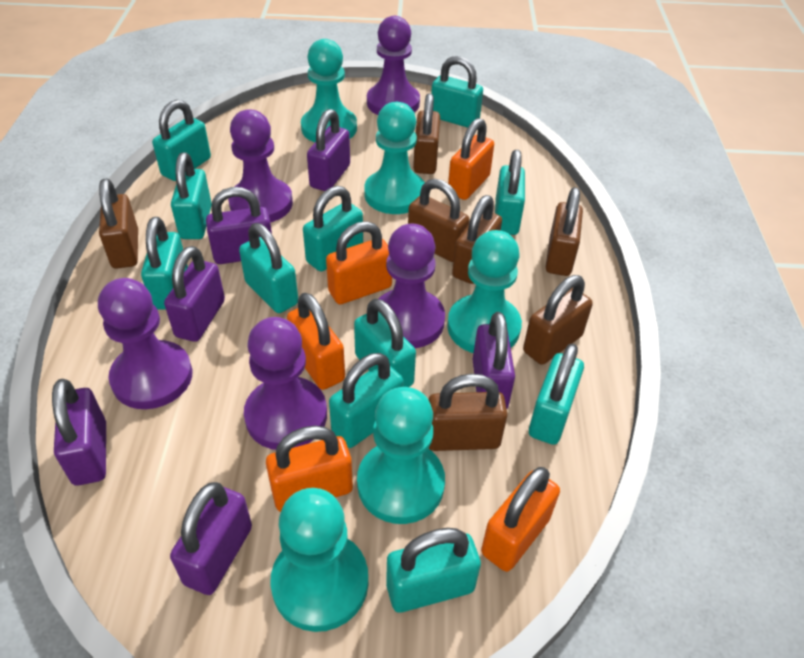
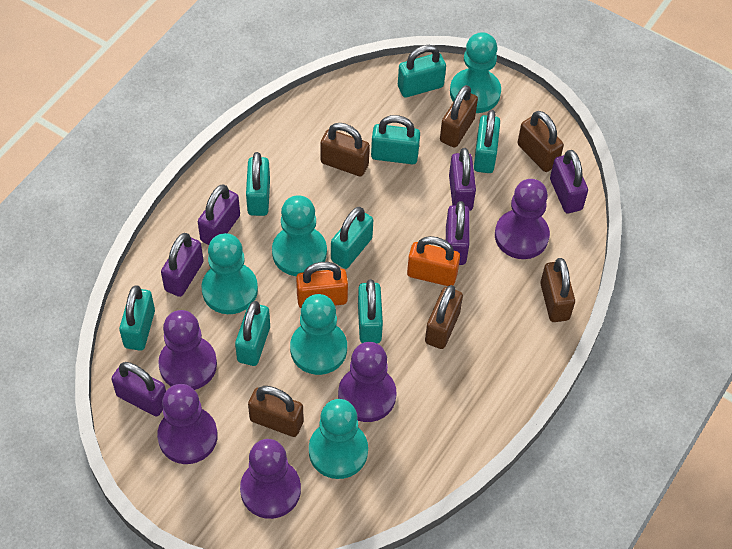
brown padlock: 7 -> 6
orange padlock: 5 -> 2
turquoise padlock: 11 -> 8

